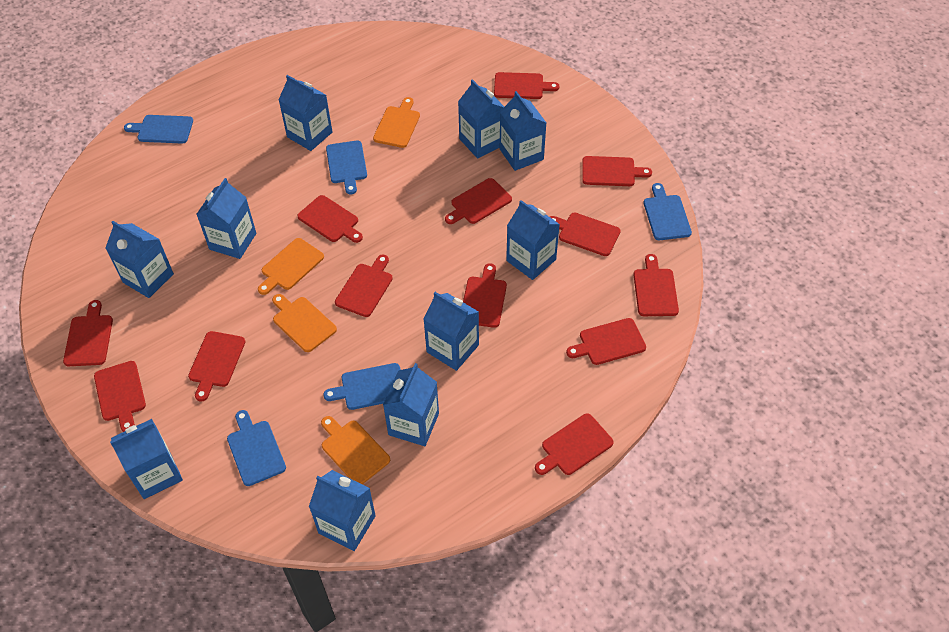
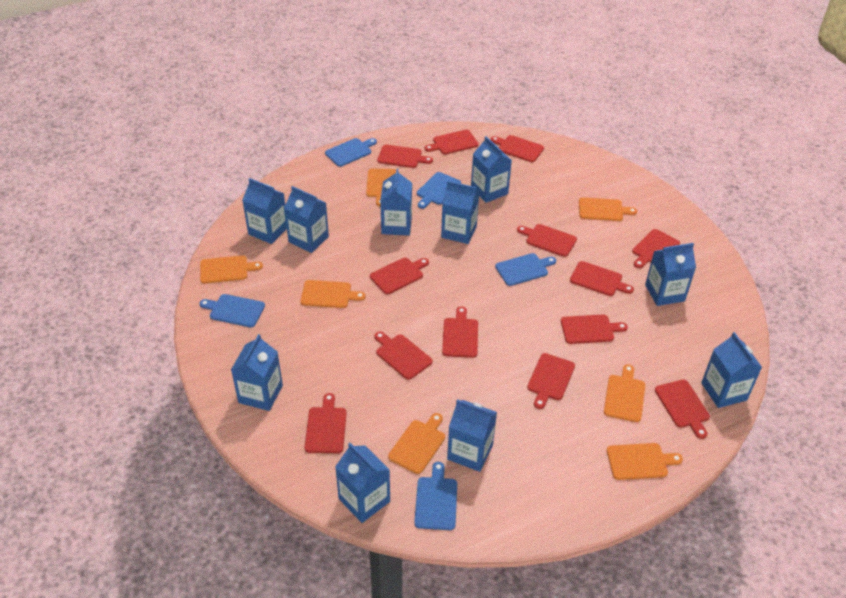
orange cutting board: 4 -> 7

